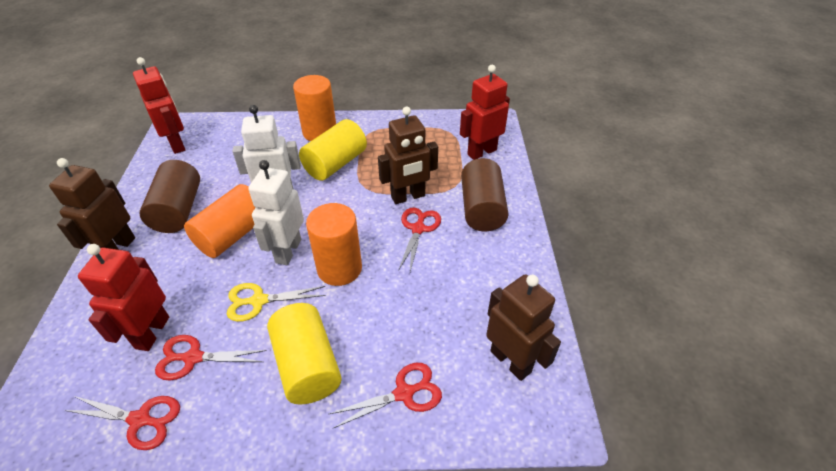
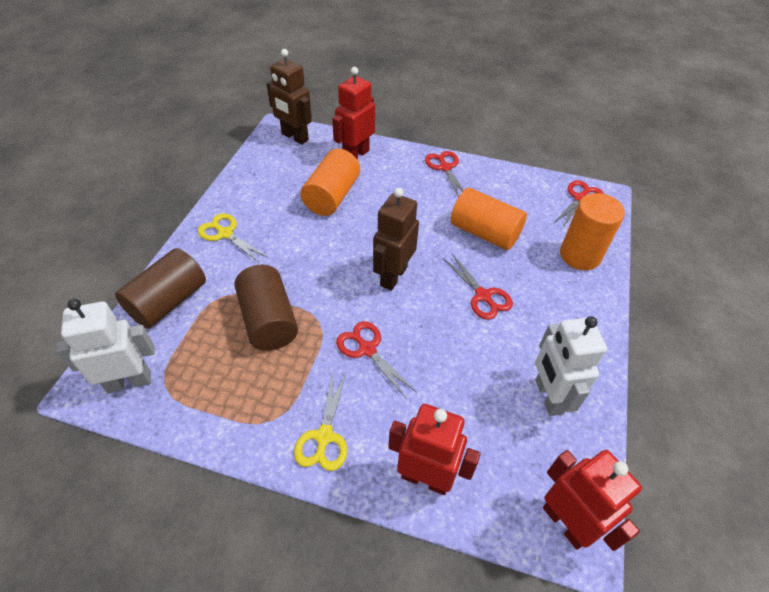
brown robot: 3 -> 2
yellow cylinder: 2 -> 0
yellow scissors: 1 -> 2

